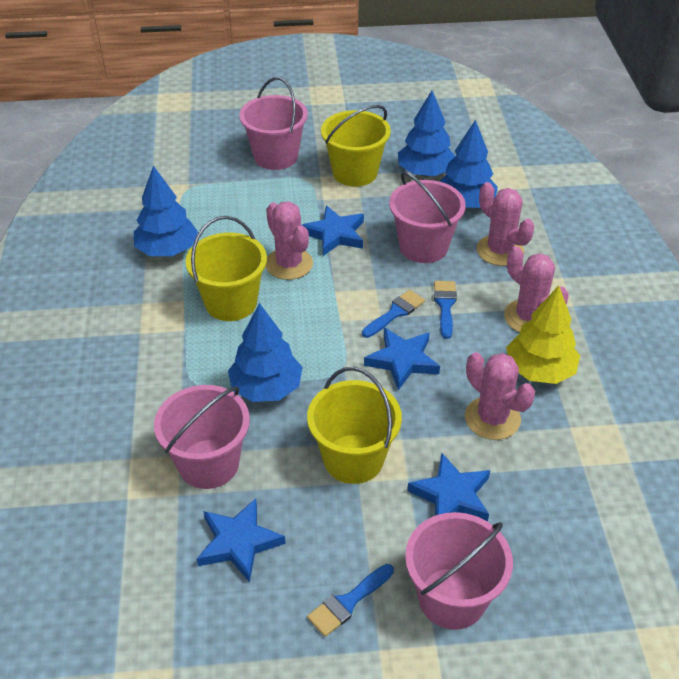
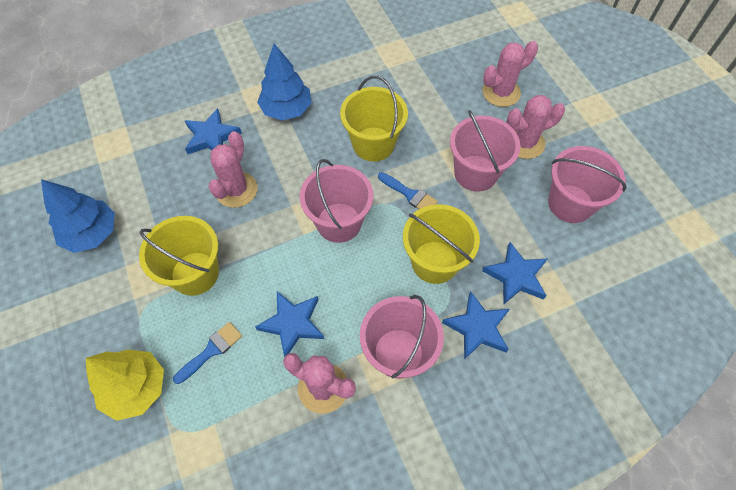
blue brush: 3 -> 2
blue tree: 4 -> 2

